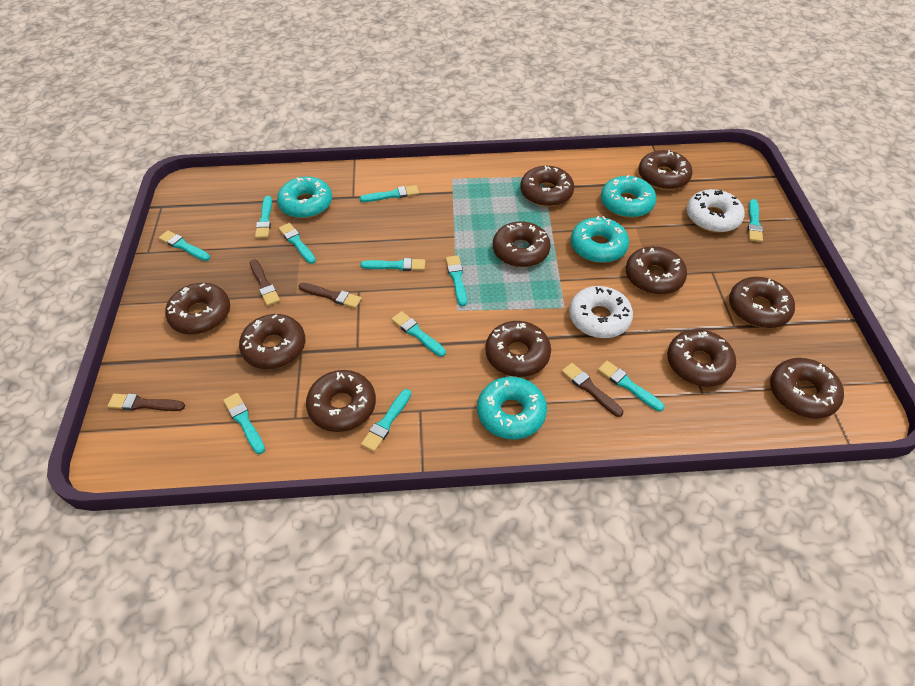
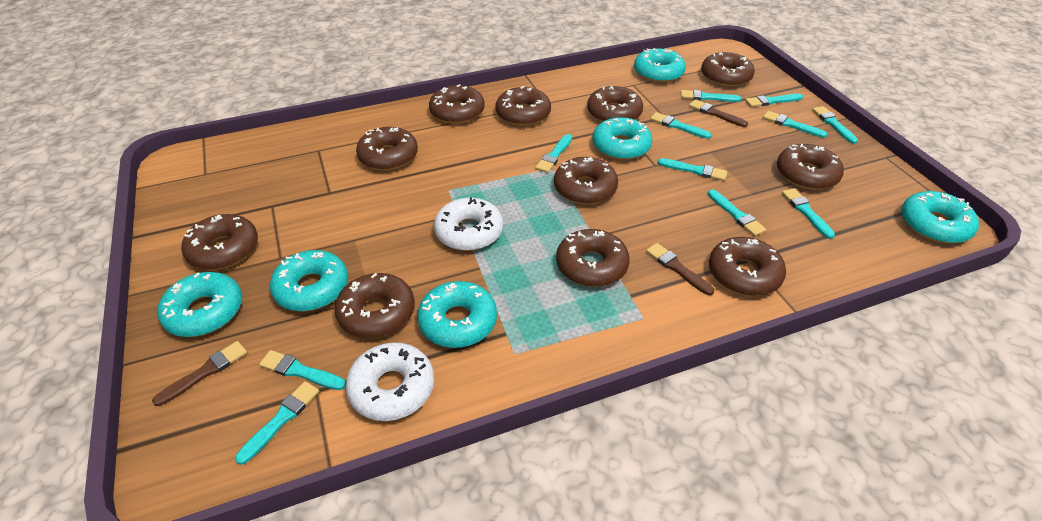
brown brush: 4 -> 3
turquoise donut: 4 -> 6

